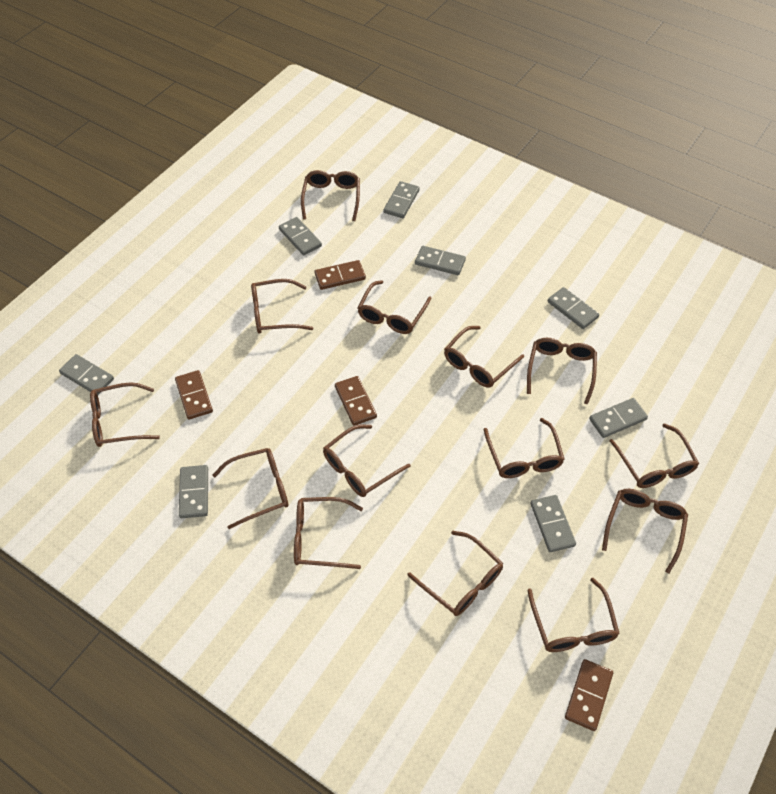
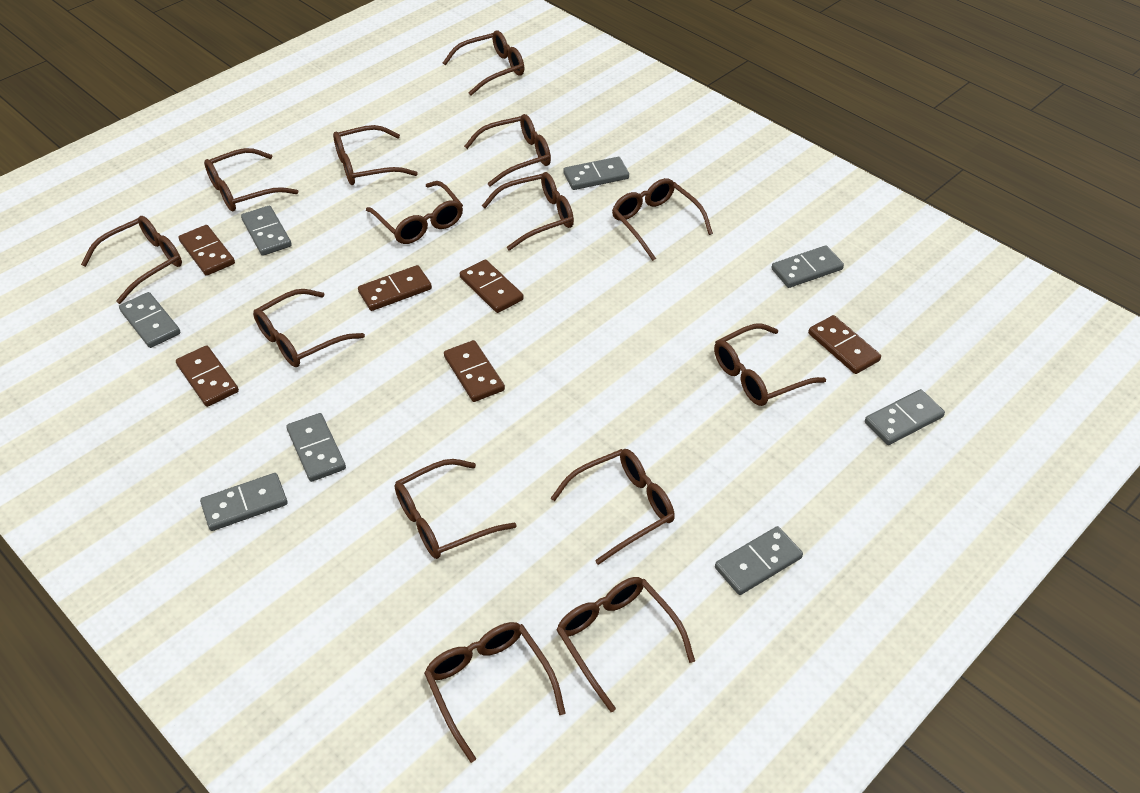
brown domino: 4 -> 6

